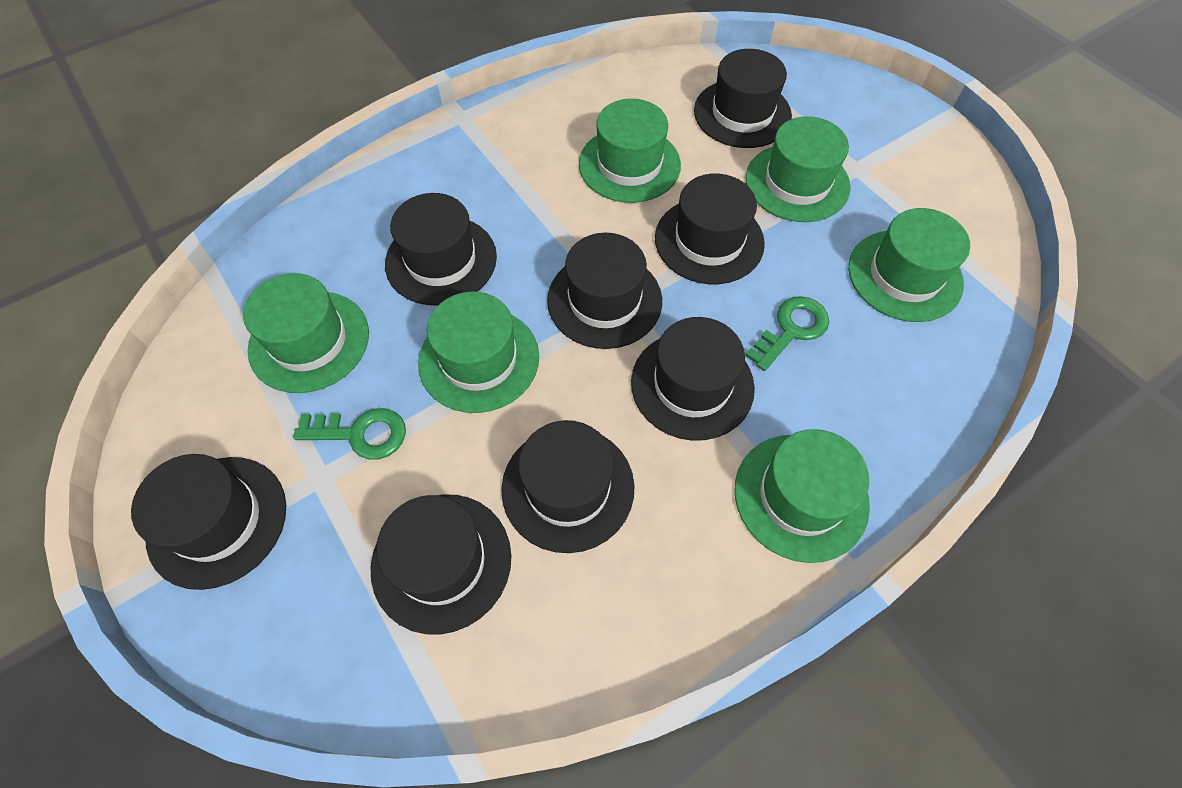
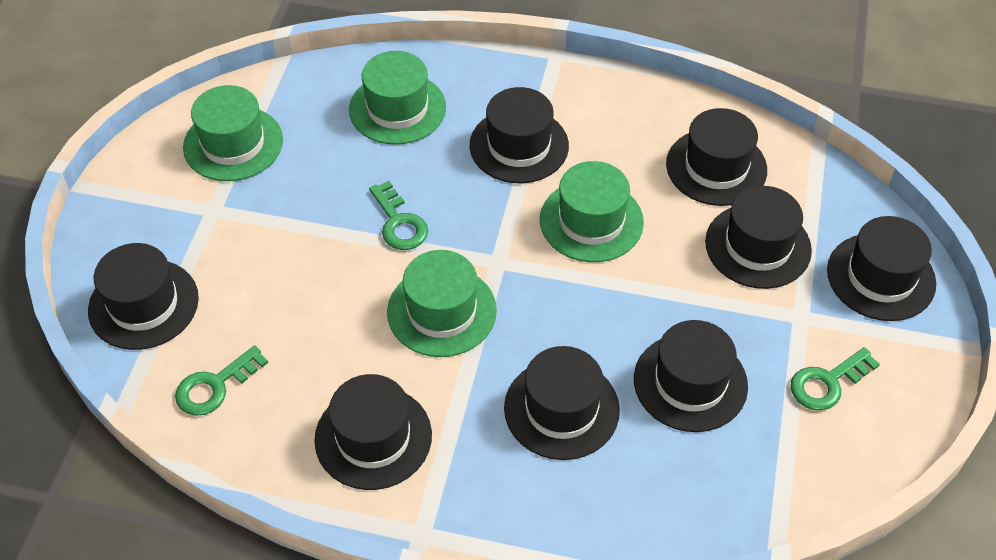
green hat: 6 -> 4
green key: 2 -> 3

